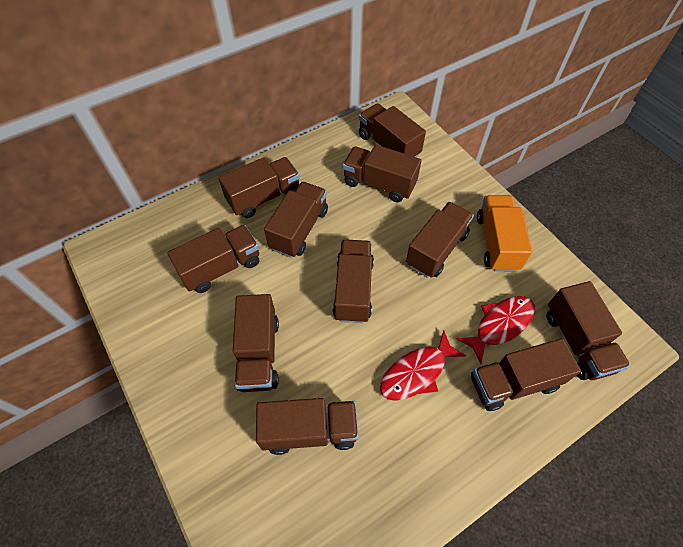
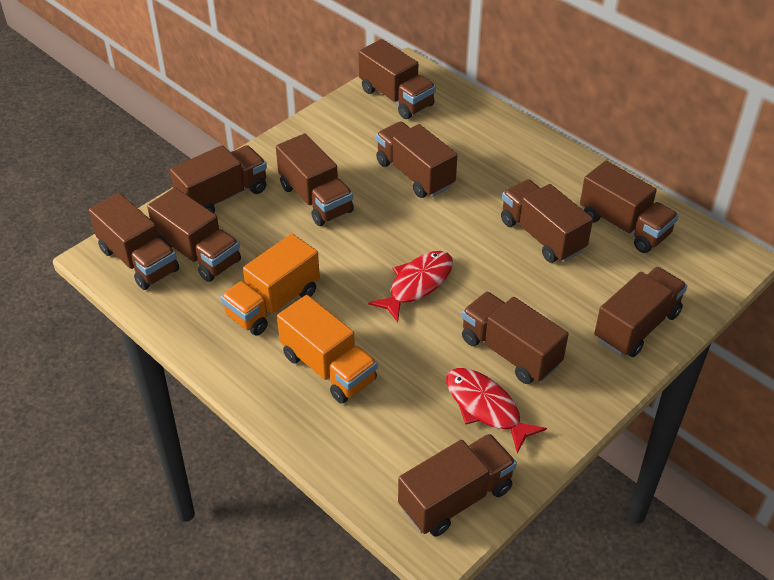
orange truck: 1 -> 2

